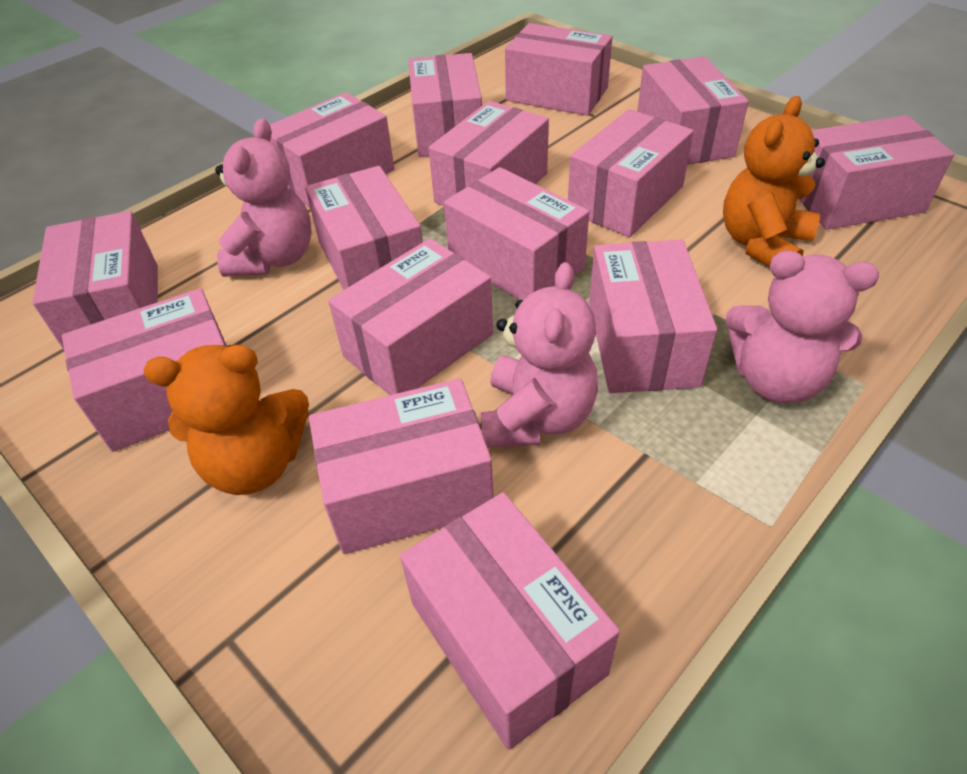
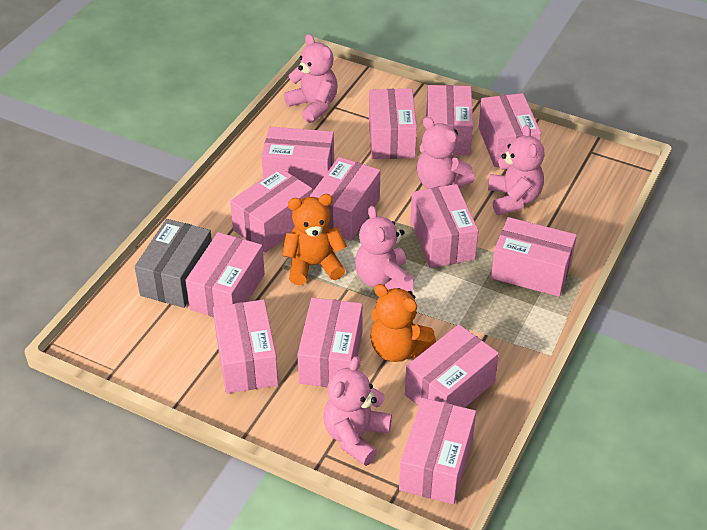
grey box: 0 -> 1
pink box: 15 -> 13
pink teddy bear: 3 -> 5

